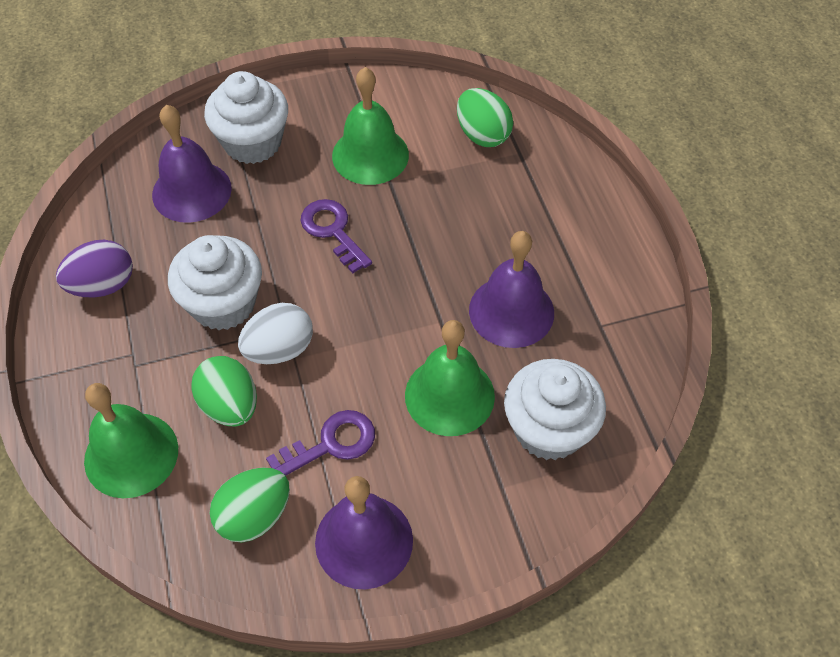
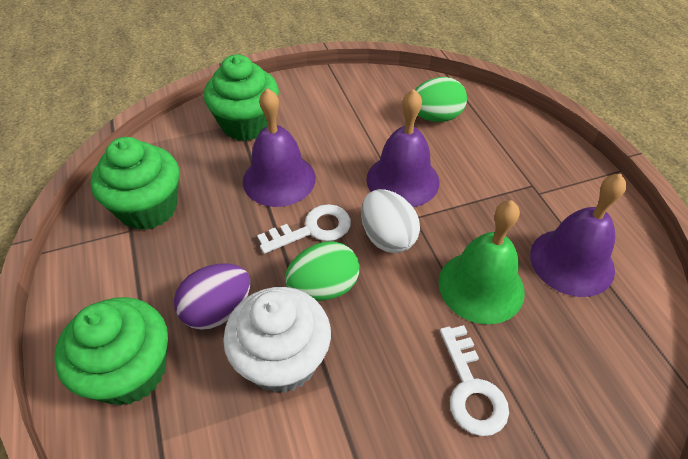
green bell: 3 -> 1
green cupcake: 0 -> 3
green egg: 3 -> 2
purple key: 2 -> 0
white cupcake: 3 -> 1
white key: 0 -> 2

